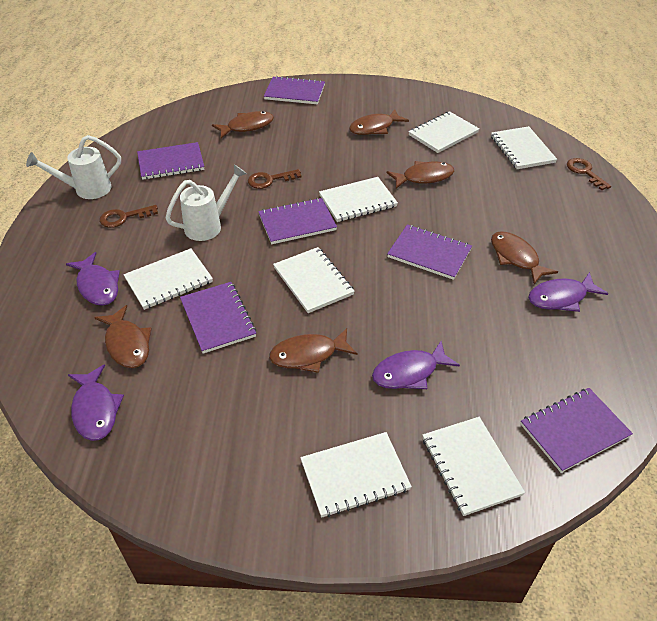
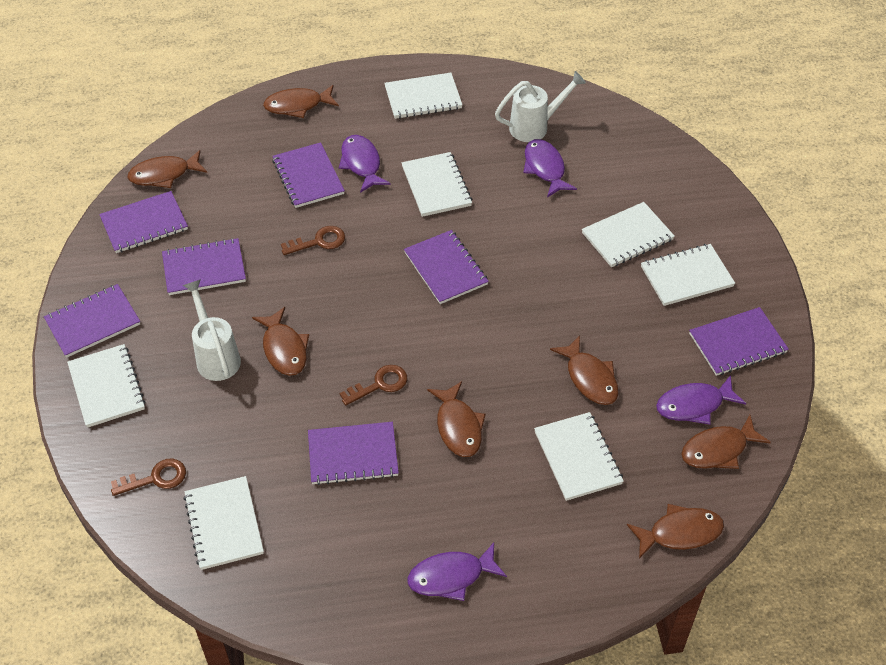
brown fish: 6 -> 7
purple notebook: 6 -> 7

